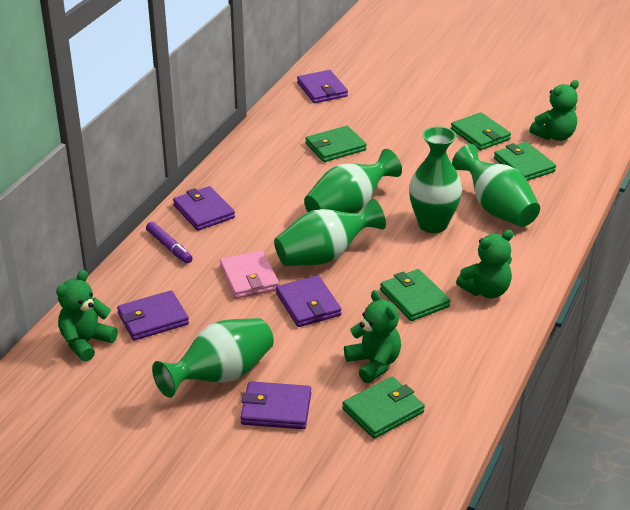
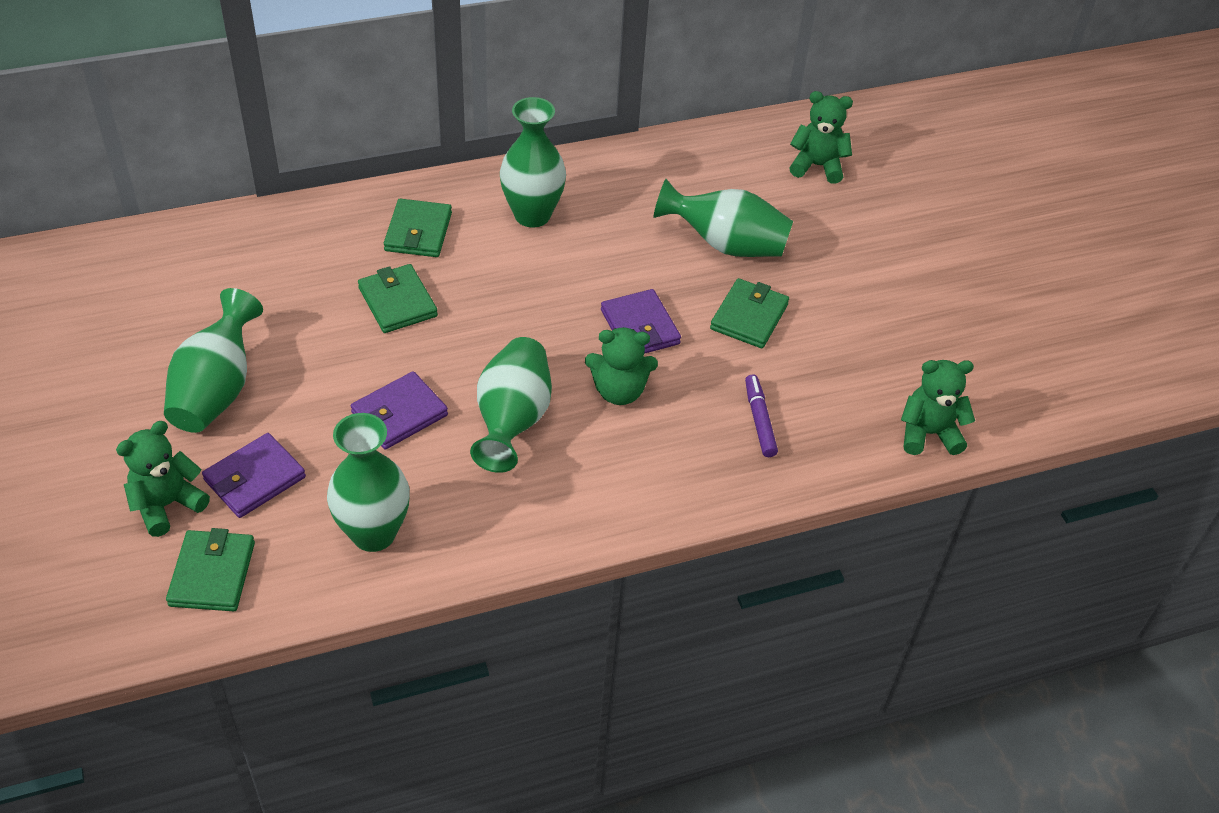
green wallet: 5 -> 4
pink wallet: 1 -> 0
purple wallet: 5 -> 3

